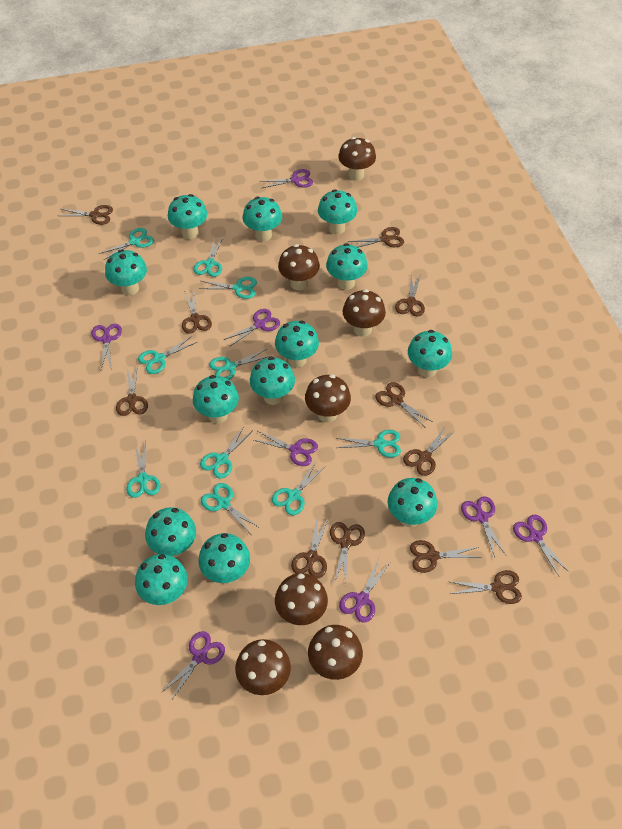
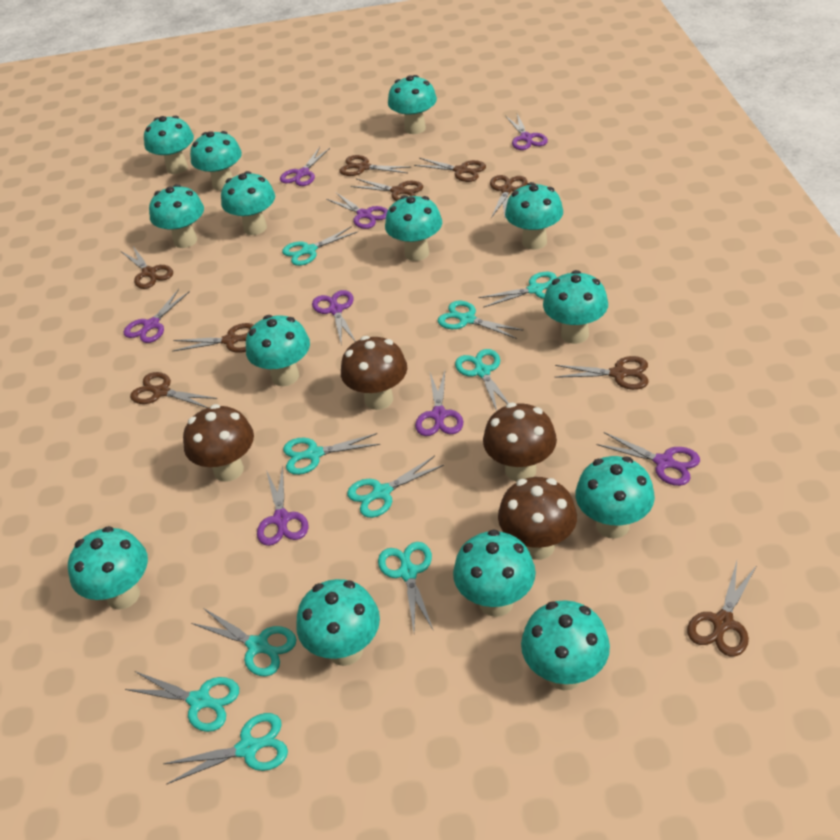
brown mushroom: 7 -> 4
brown scissors: 11 -> 9
turquoise mushroom: 13 -> 14

